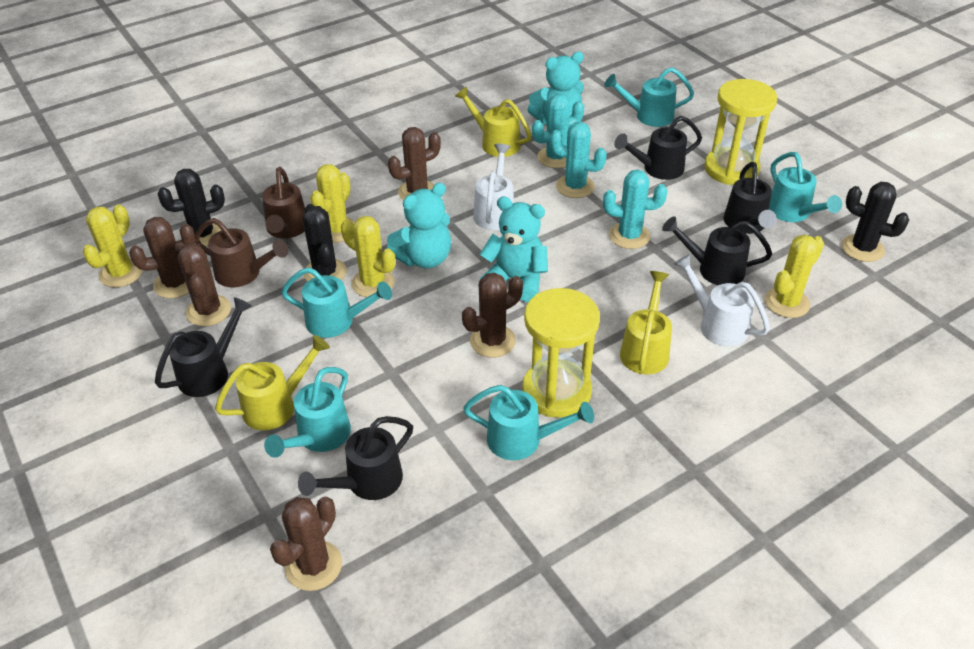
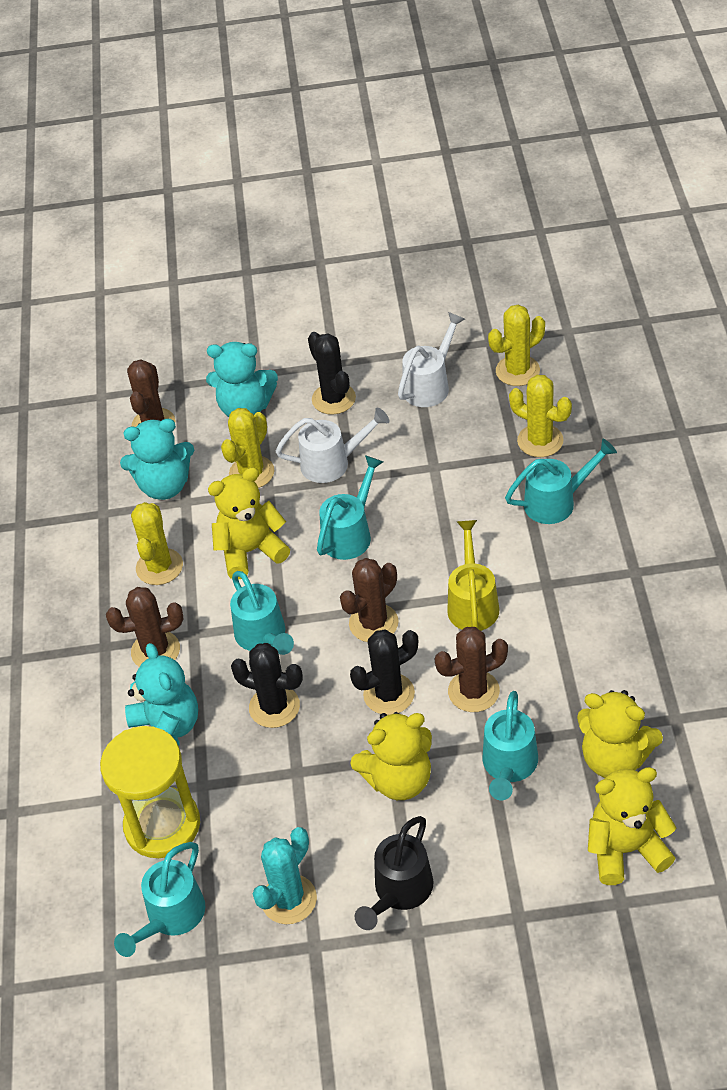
black watering can: 5 -> 1
brown cactus: 5 -> 4
brown watering can: 2 -> 0
turquoise cactus: 3 -> 1
yellow hourglass: 2 -> 1
yellow teddy bear: 0 -> 4
yellow watering can: 3 -> 1

